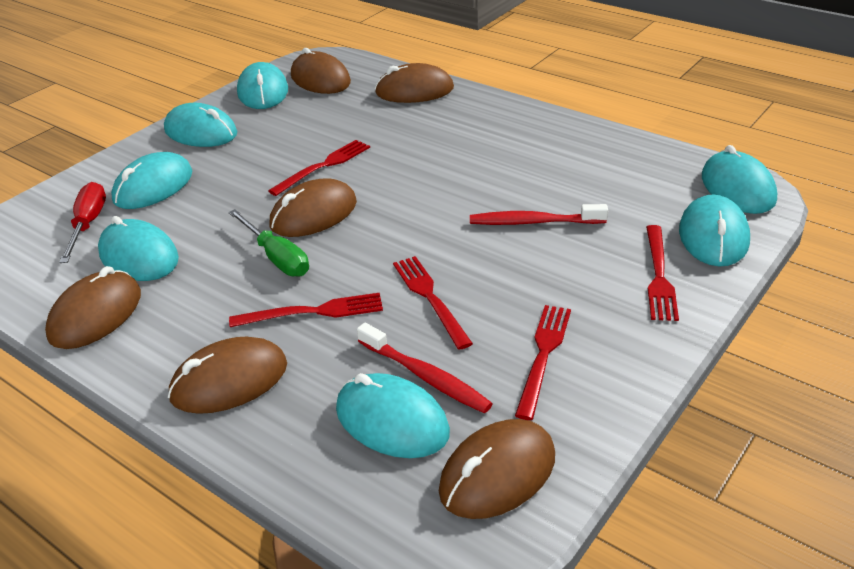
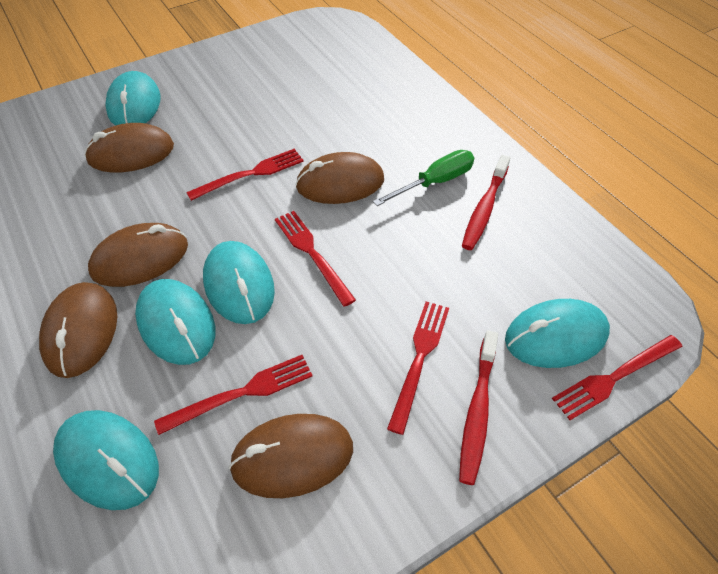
brown mouse: 6 -> 5
red screwdriver: 1 -> 0
turquoise mouse: 7 -> 5

